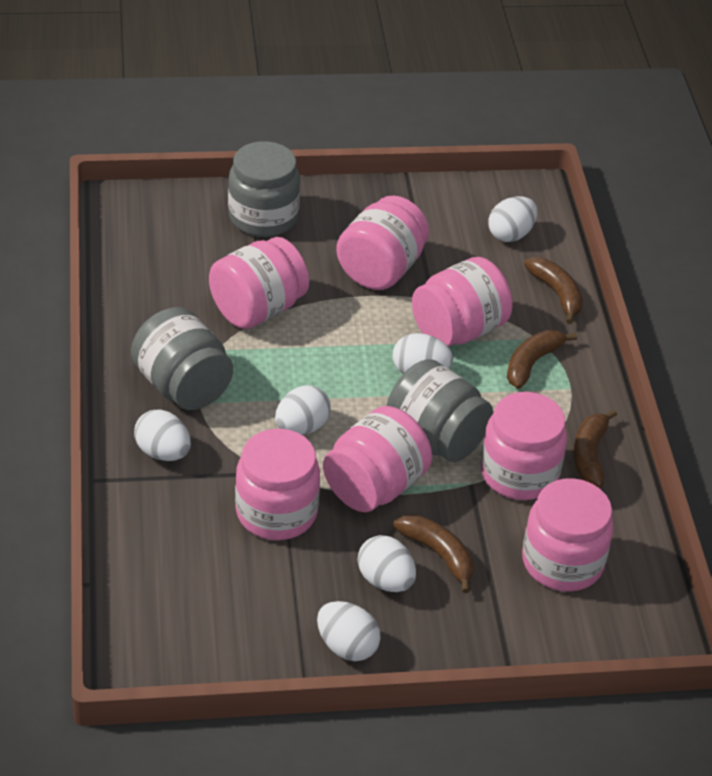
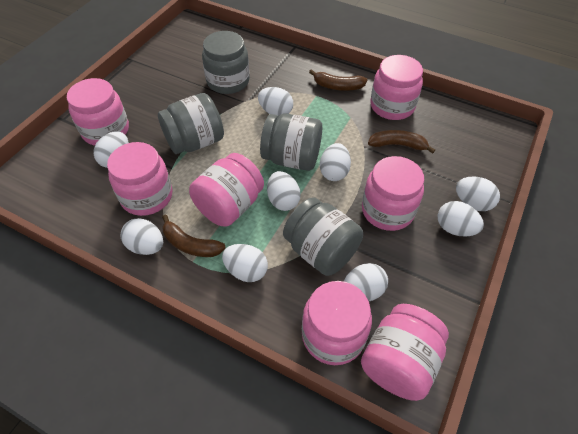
brown banana: 4 -> 3
grey jar: 3 -> 4
white egg: 6 -> 9

